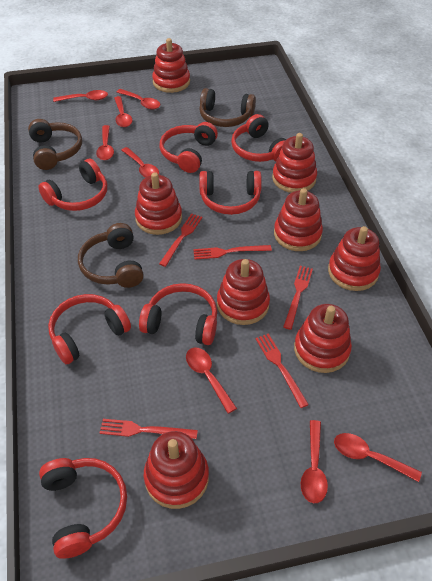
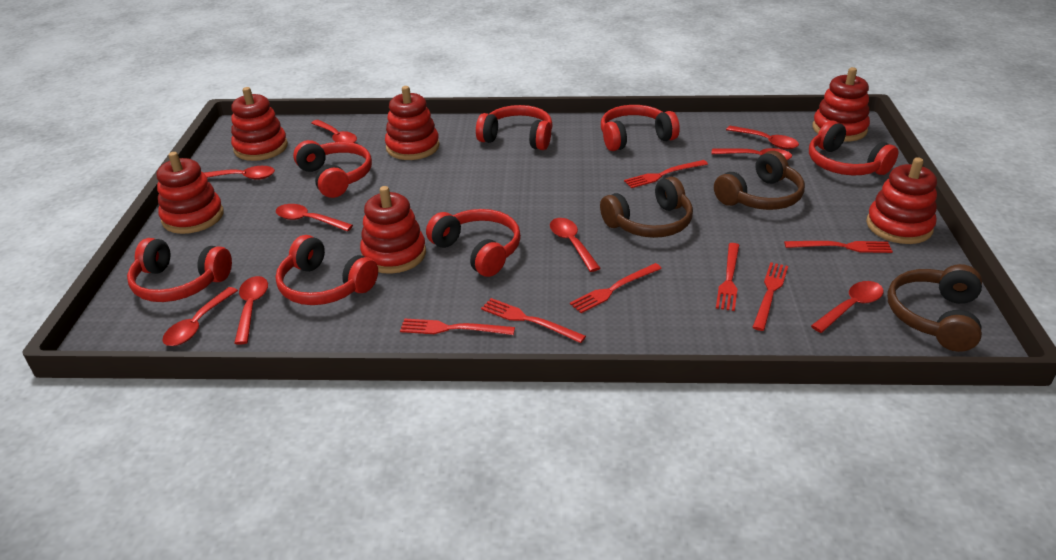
red fork: 5 -> 7
red spoon: 8 -> 9
red stacking toy: 8 -> 6

